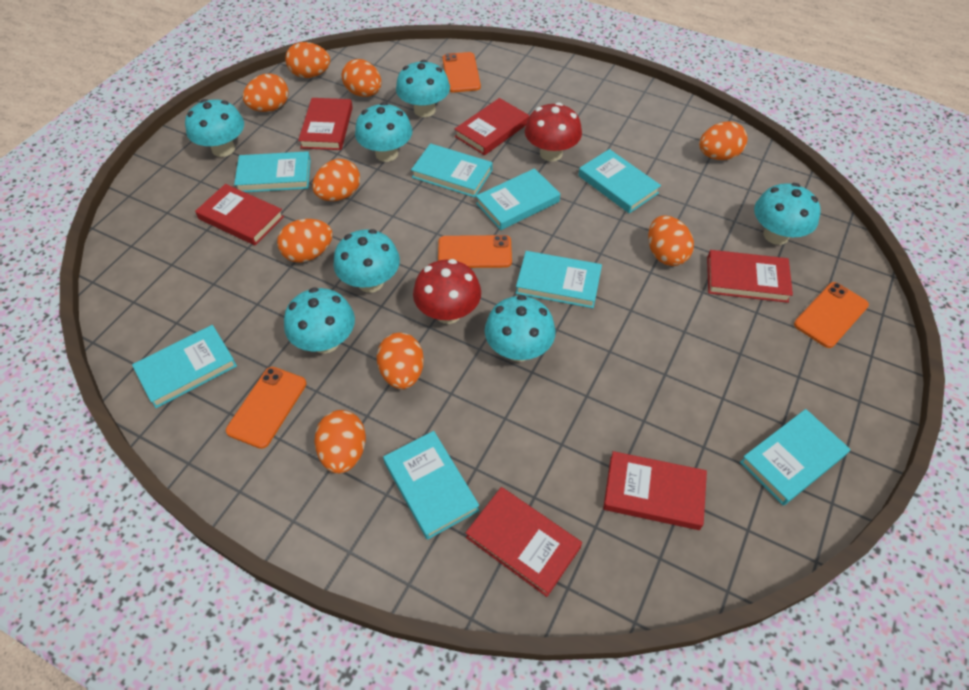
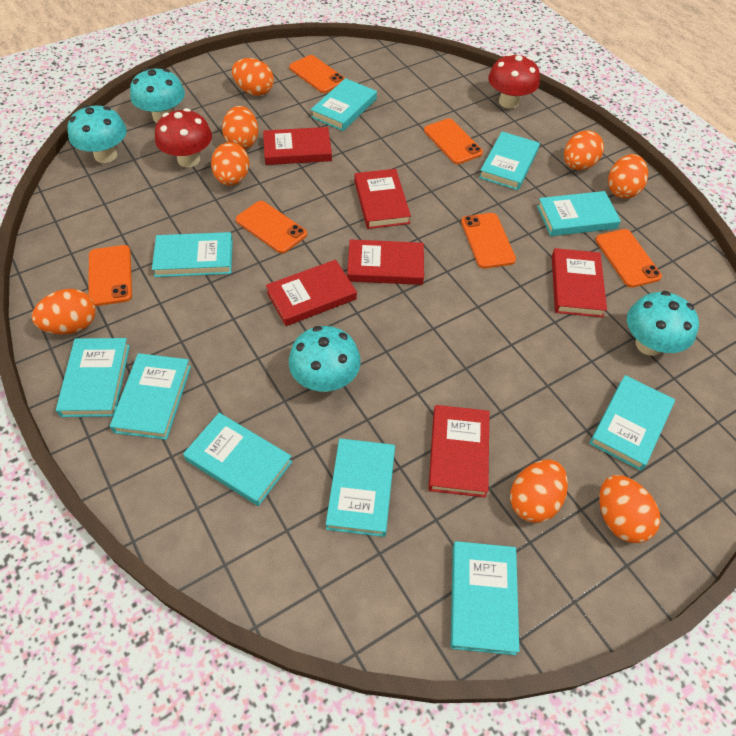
orange egg: 9 -> 8
orange phone: 4 -> 6
turquoise book: 8 -> 10
turquoise mushroom: 7 -> 4

